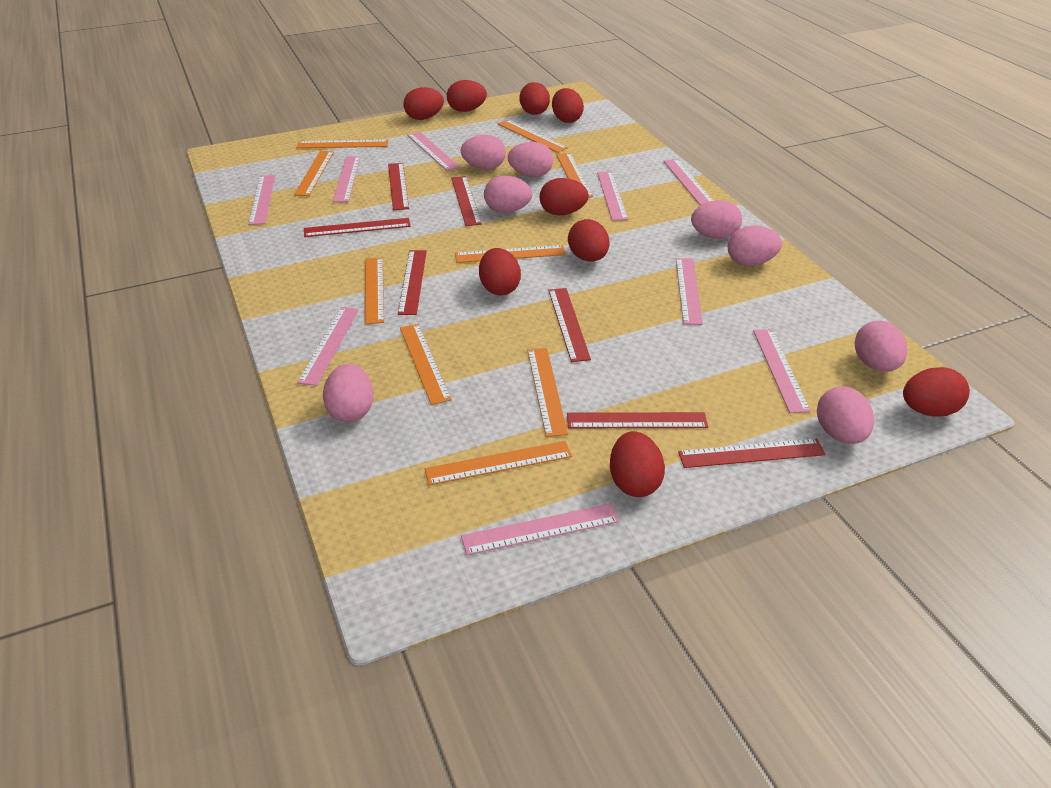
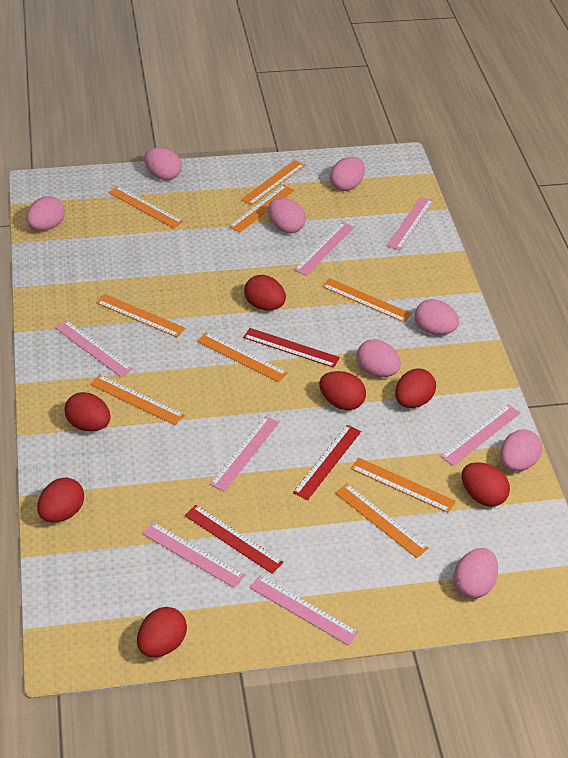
pink ruler: 9 -> 7
red egg: 9 -> 7
red ruler: 7 -> 3

